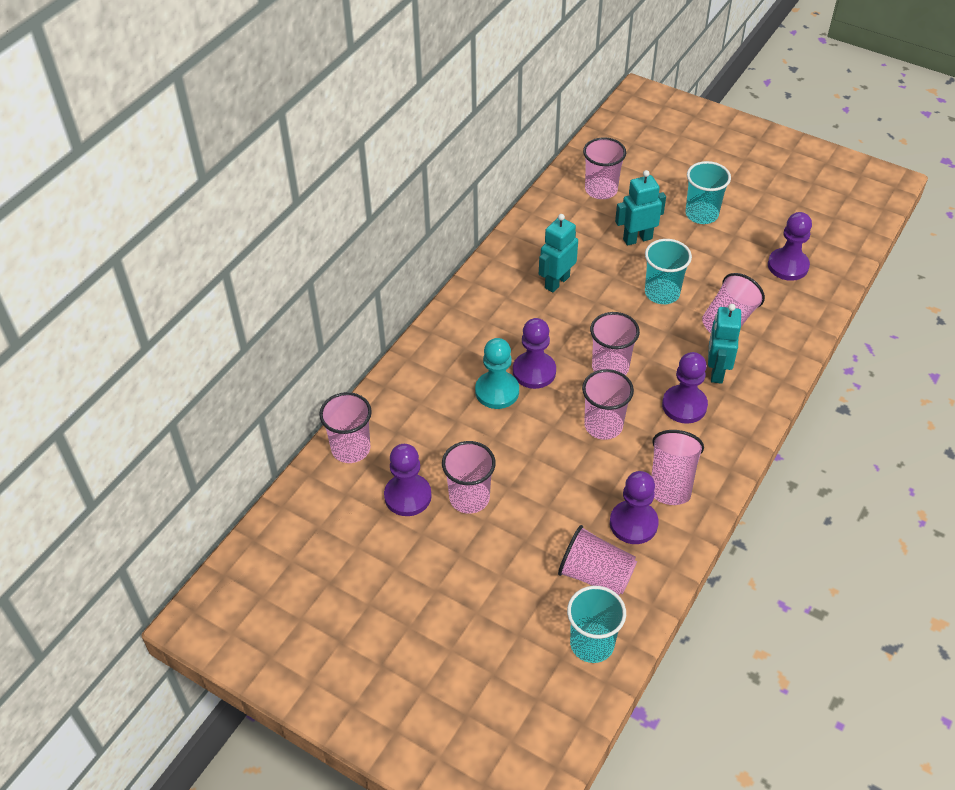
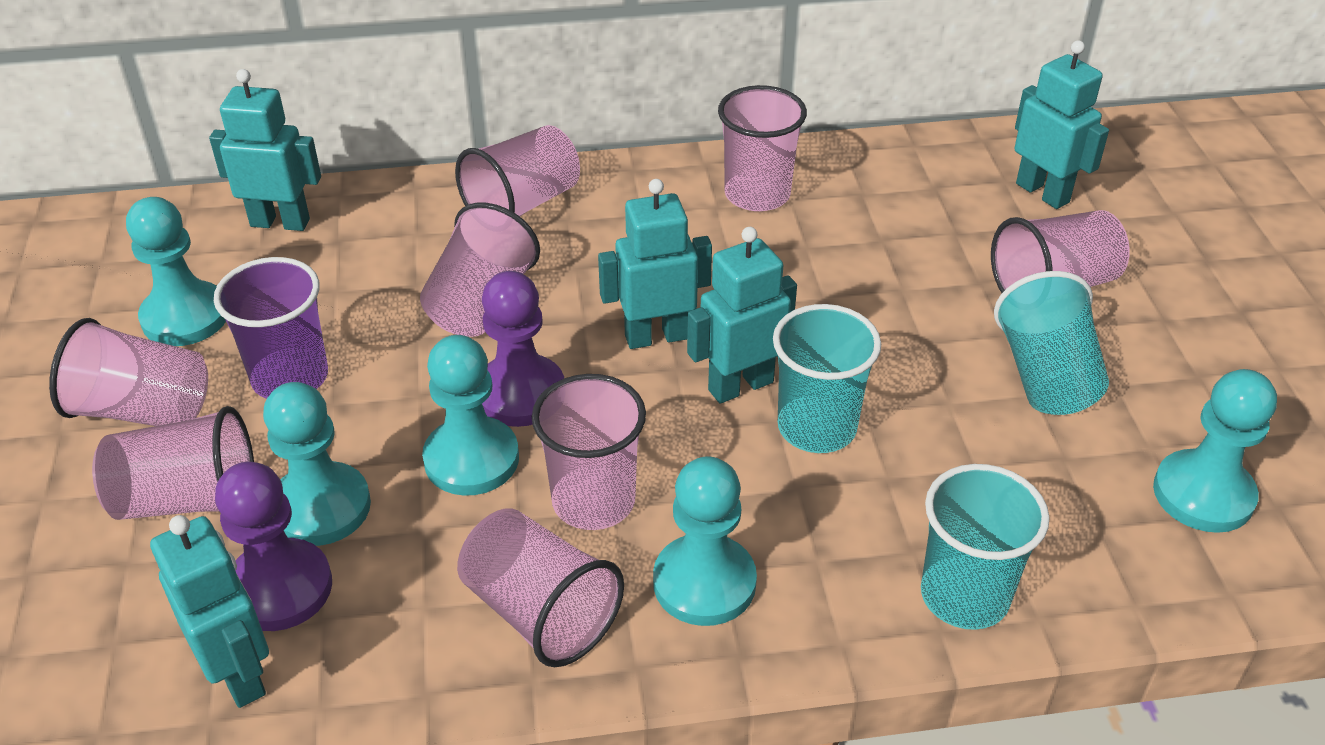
purple cup: 0 -> 1
purple pawn: 5 -> 2
turquoise pawn: 1 -> 5
turquoise robot: 3 -> 5

